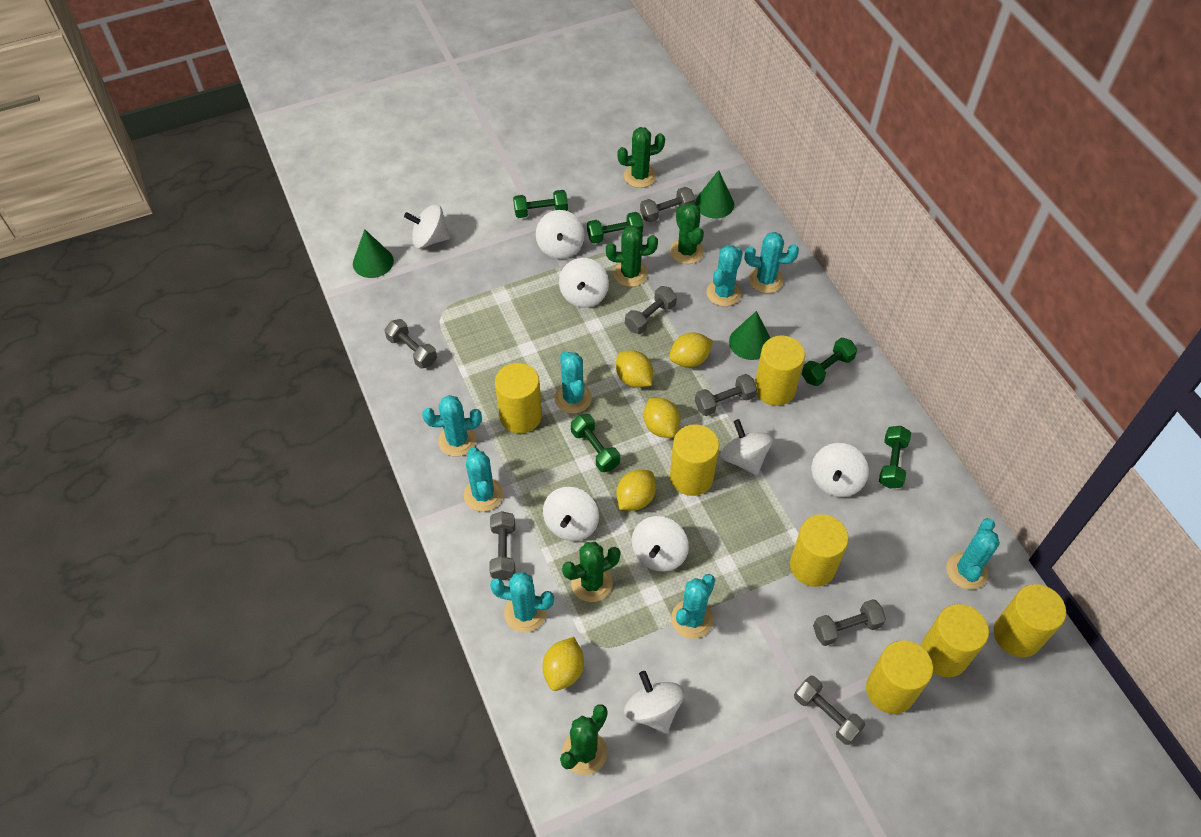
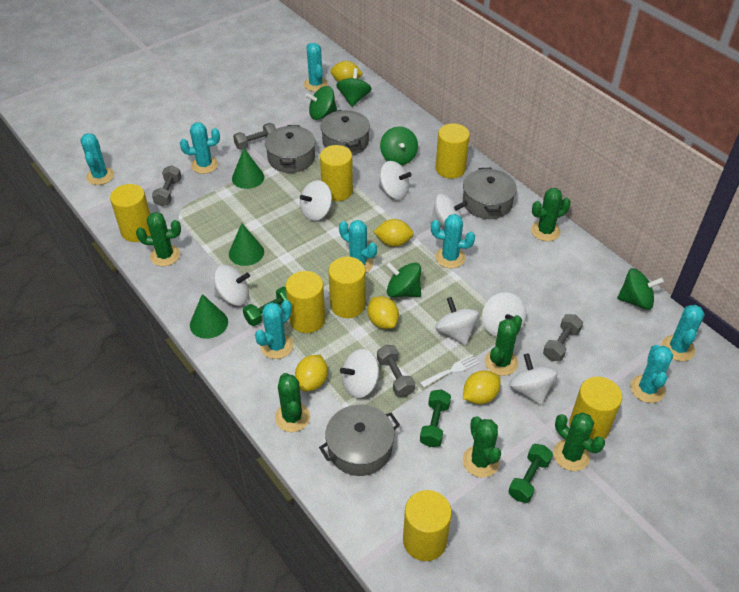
green cactus: 5 -> 6
green dumbbell: 5 -> 3
green spinning top: 0 -> 5
grey dumbbell: 7 -> 4
grey pot: 0 -> 4
white fork: 0 -> 1

